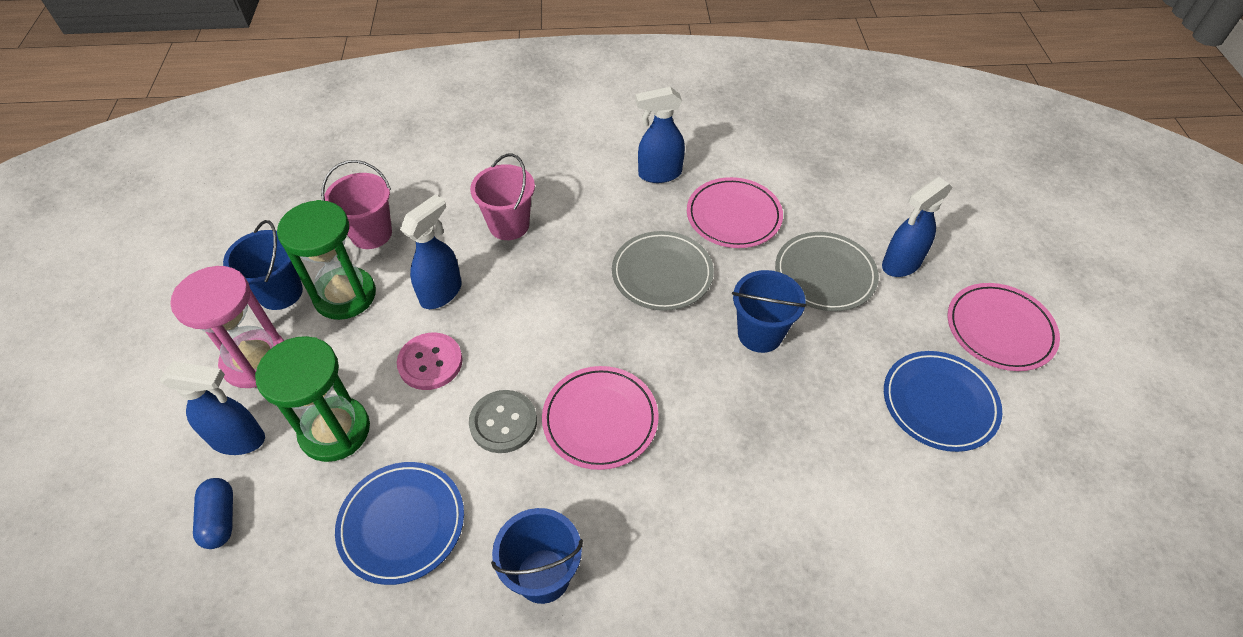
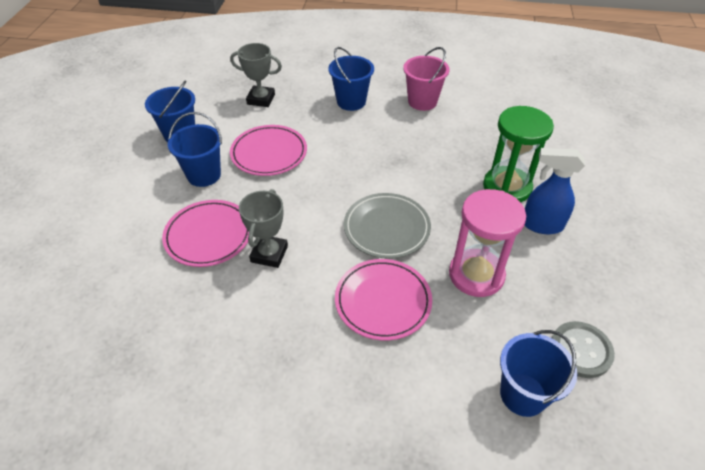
blue bucket: 3 -> 4
blue capsule: 1 -> 0
blue plate: 2 -> 0
blue spray bottle: 4 -> 1
green hourglass: 2 -> 1
grey plate: 2 -> 1
grey trophy: 0 -> 2
pink bucket: 2 -> 1
pink button: 1 -> 0

